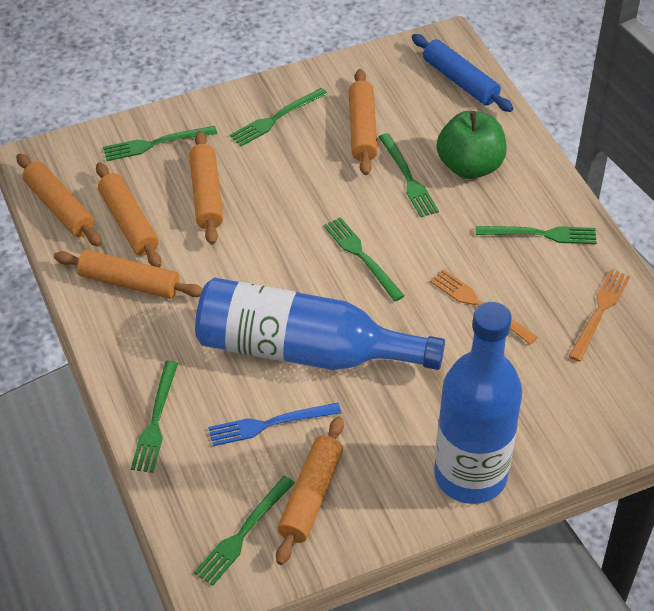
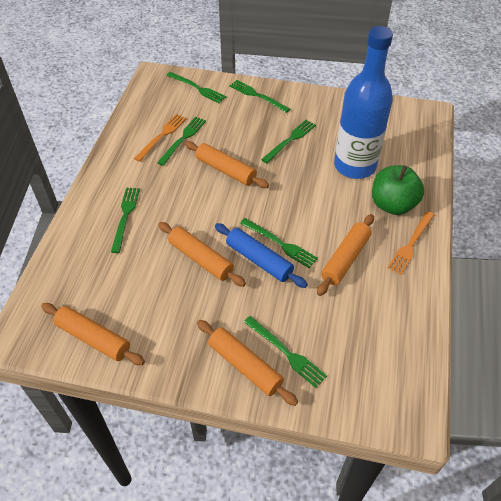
blue bottle: 2 -> 1
blue fork: 1 -> 0
orange rolling pin: 6 -> 5

